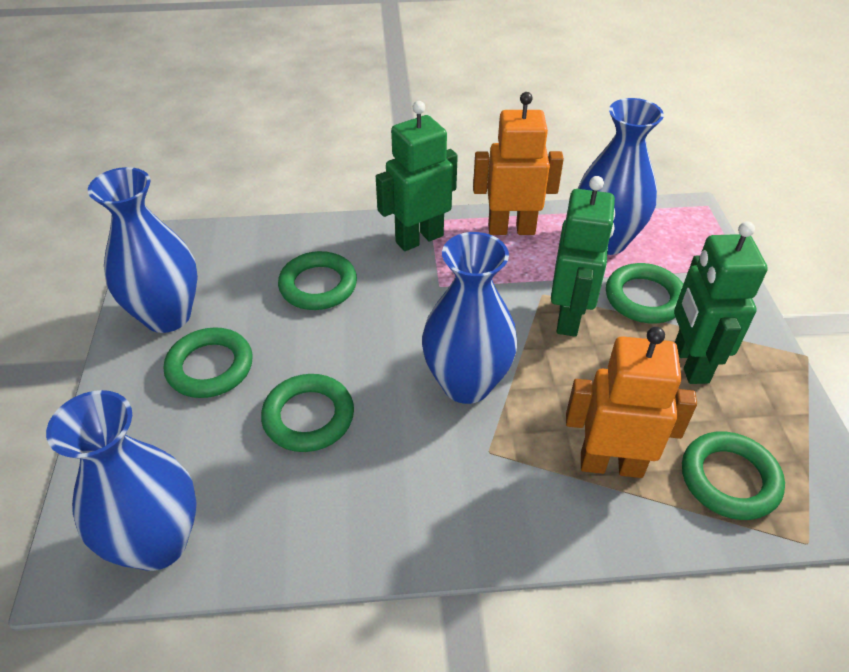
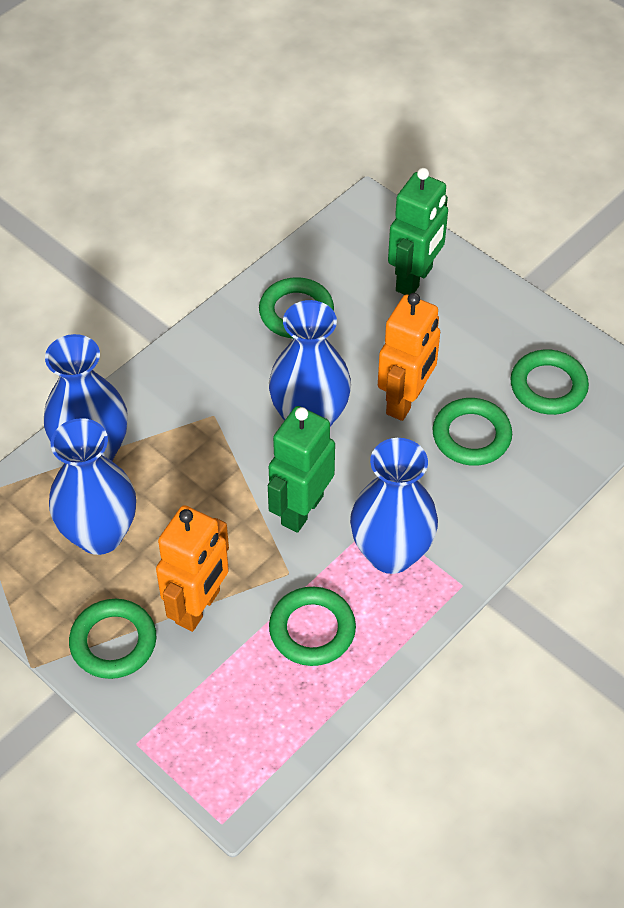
green robot: 3 -> 2

